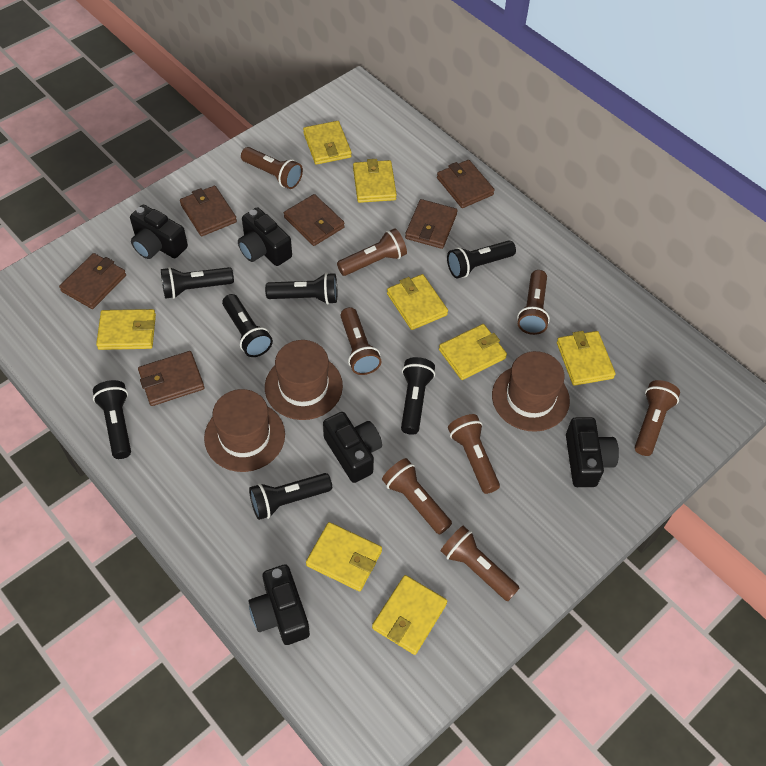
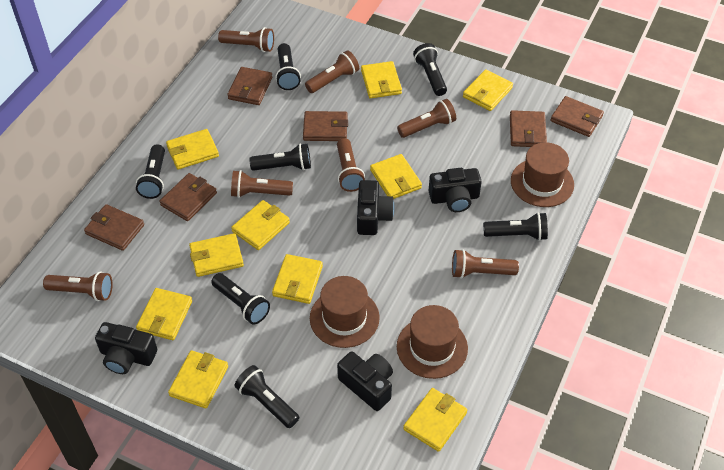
black camera: 5 -> 4
brown flashlight: 8 -> 7
yellow wallet: 8 -> 10

